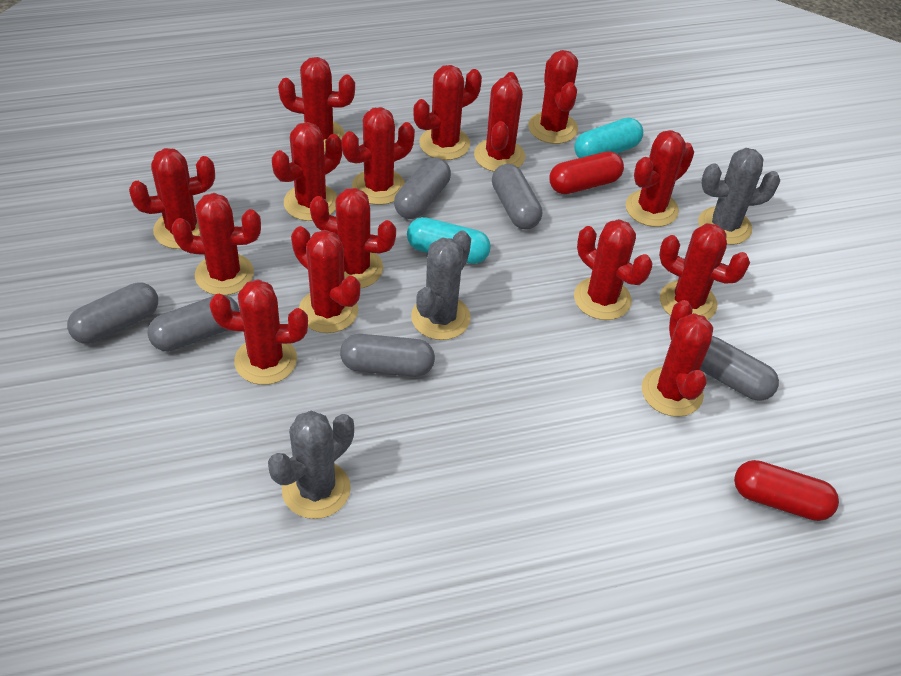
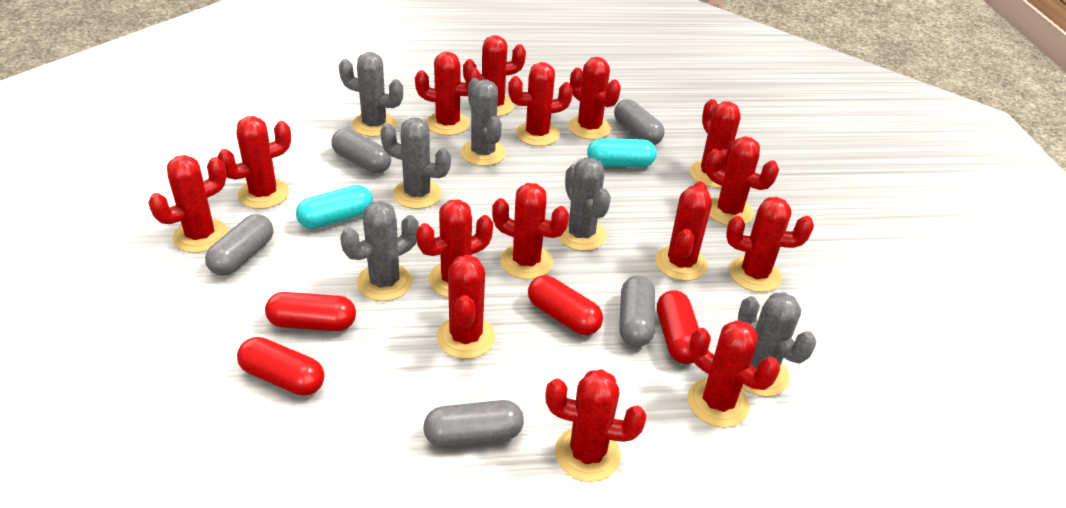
grey cactus: 3 -> 6
grey capsule: 6 -> 5
red capsule: 2 -> 4

